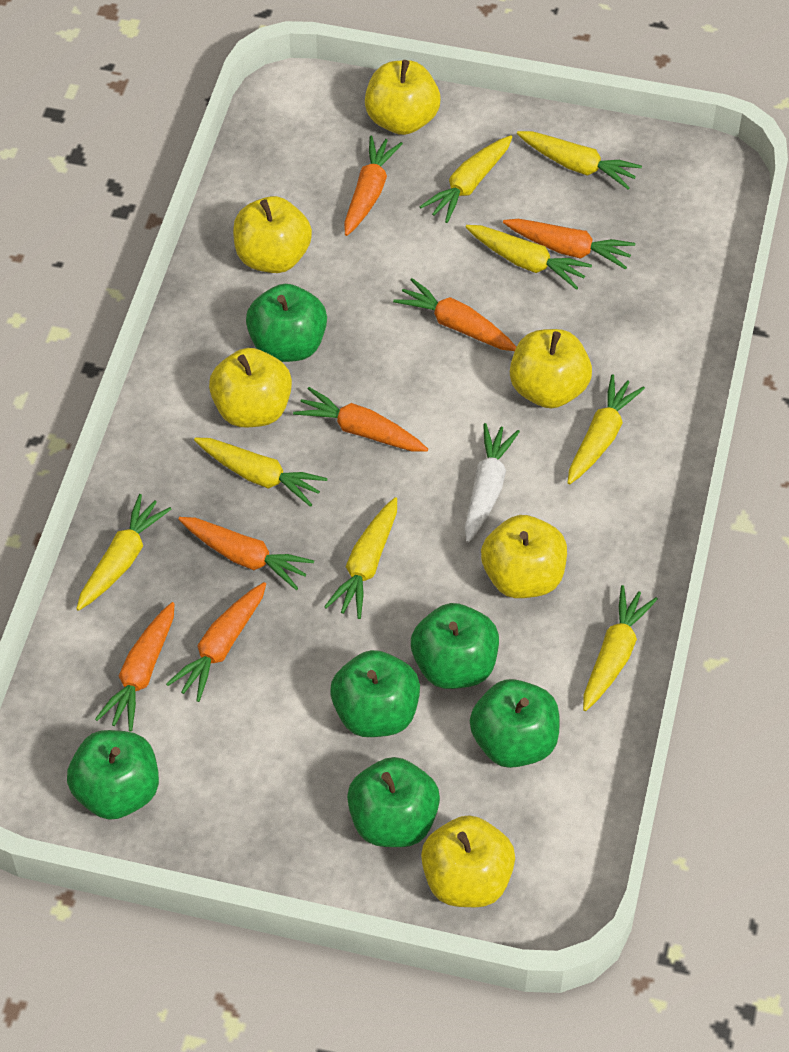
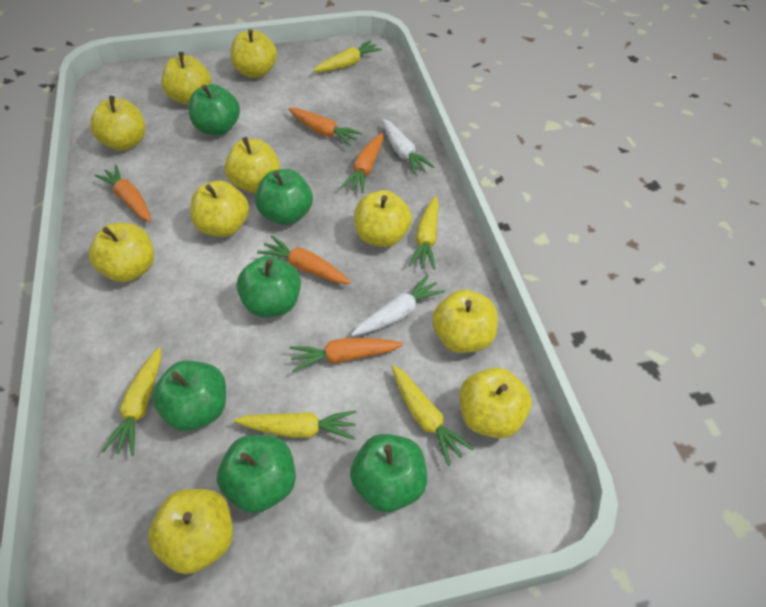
orange carrot: 7 -> 5
white carrot: 1 -> 2
yellow apple: 6 -> 10
yellow carrot: 8 -> 5

